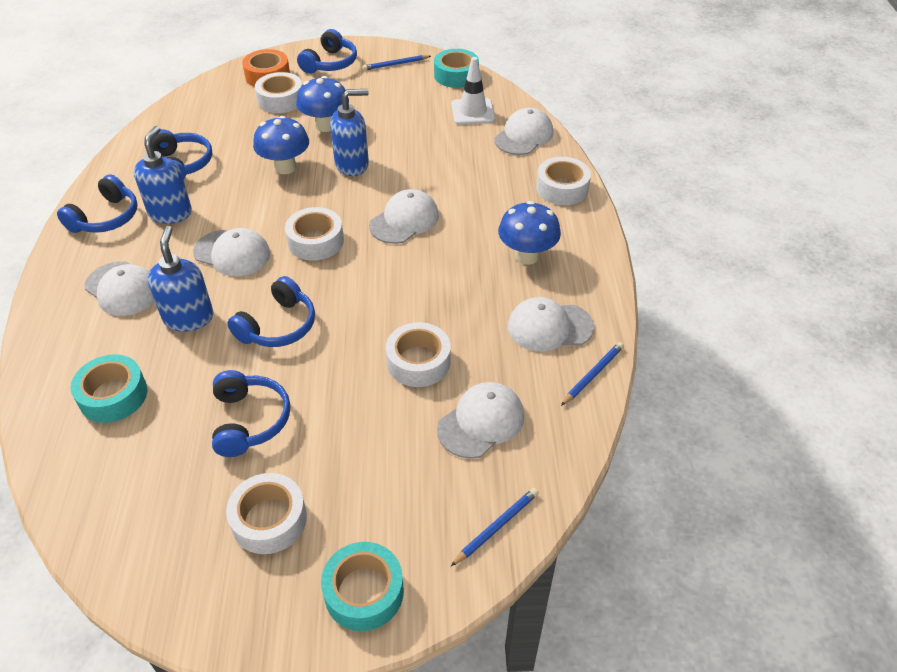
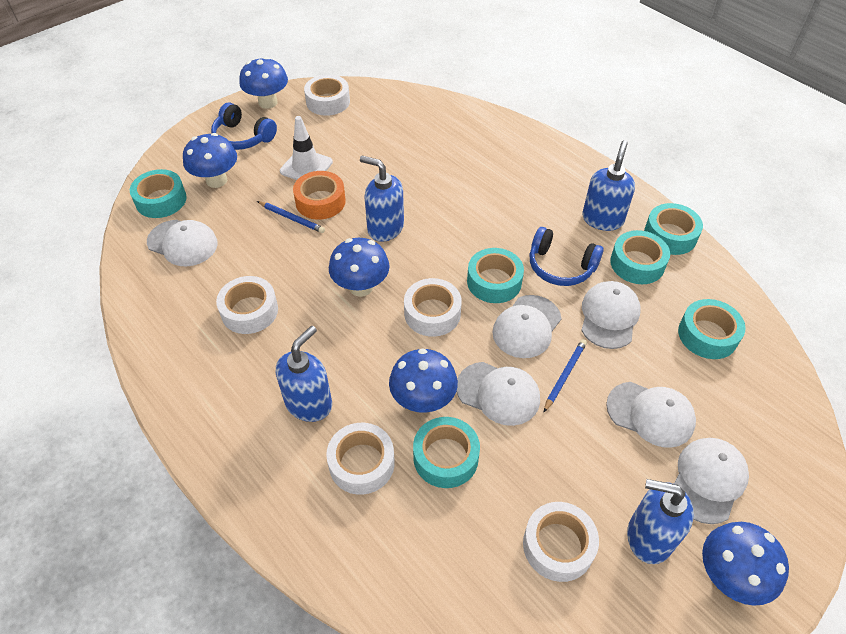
blue headphones: 5 -> 2
blue mushroom: 3 -> 5
blue pencil: 3 -> 2
blue soap dispenser: 3 -> 4
turquoise tape: 3 -> 6

